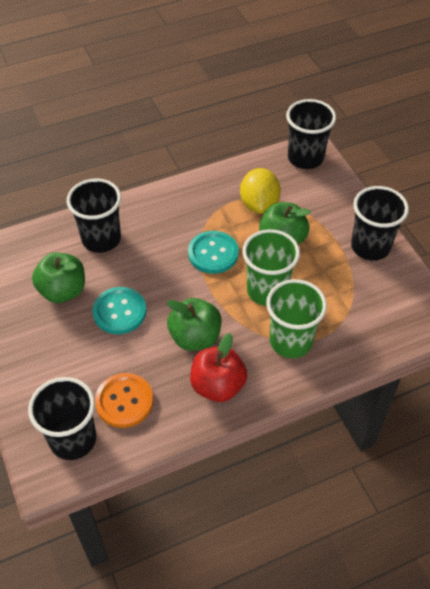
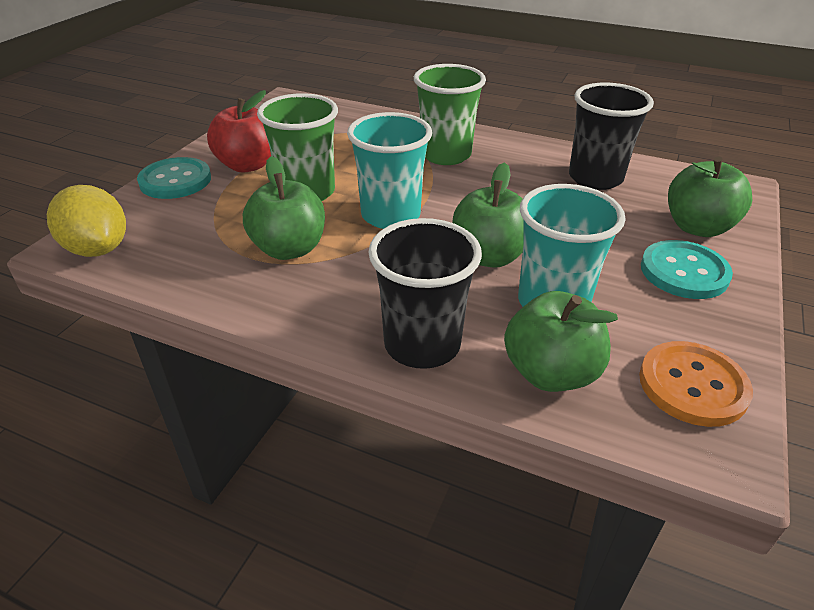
black cup: 4 -> 2
green apple: 3 -> 4
turquoise cup: 0 -> 2

